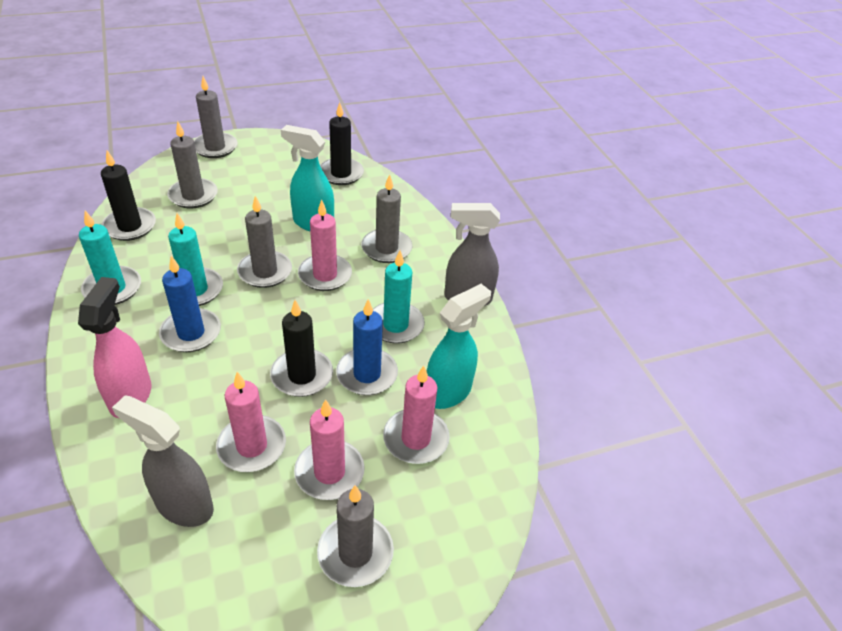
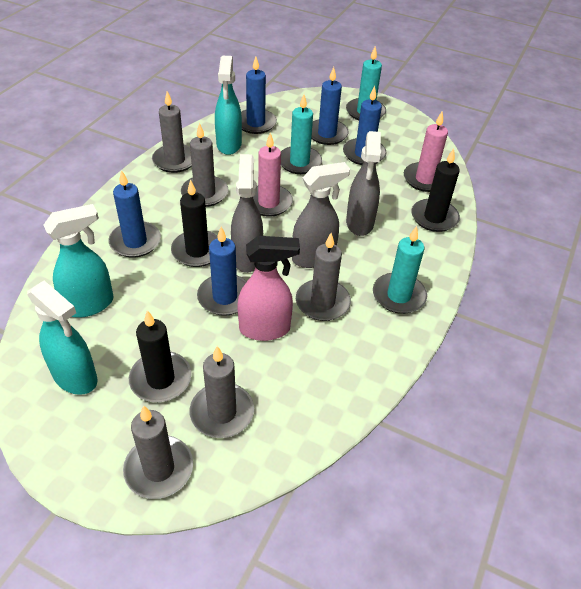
blue candle: 2 -> 5
grey spray bottle: 2 -> 3
pink candle: 4 -> 2
turquoise spray bottle: 2 -> 3

